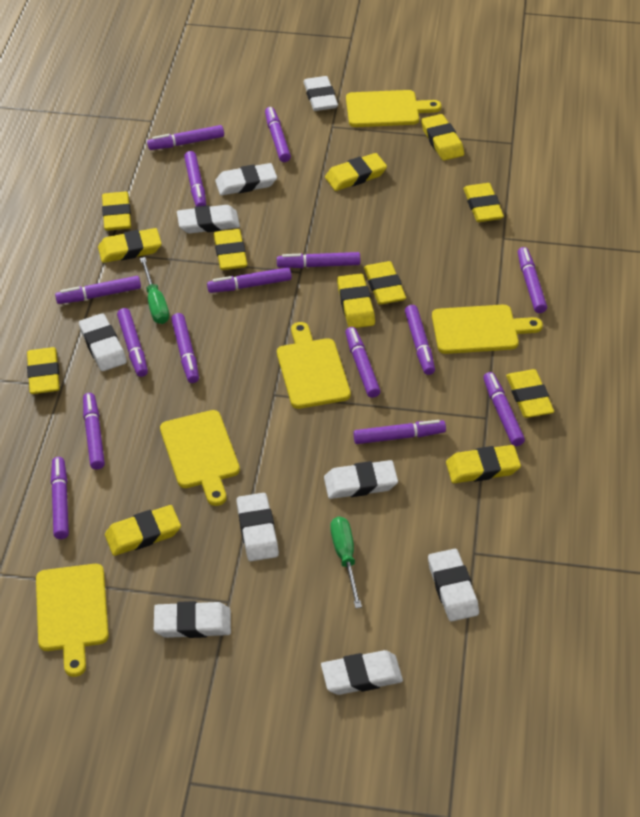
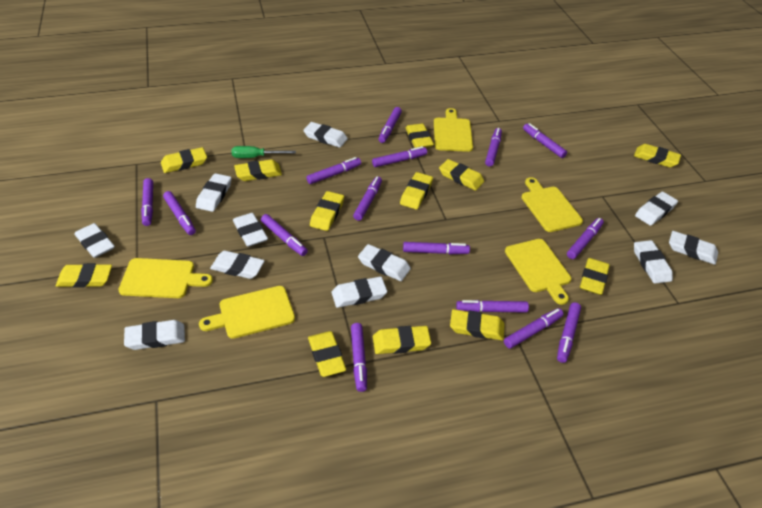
green screwdriver: 2 -> 1
white eraser: 9 -> 11

